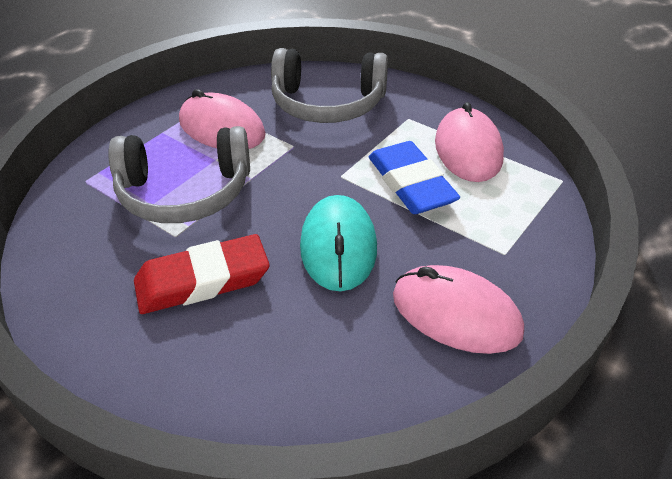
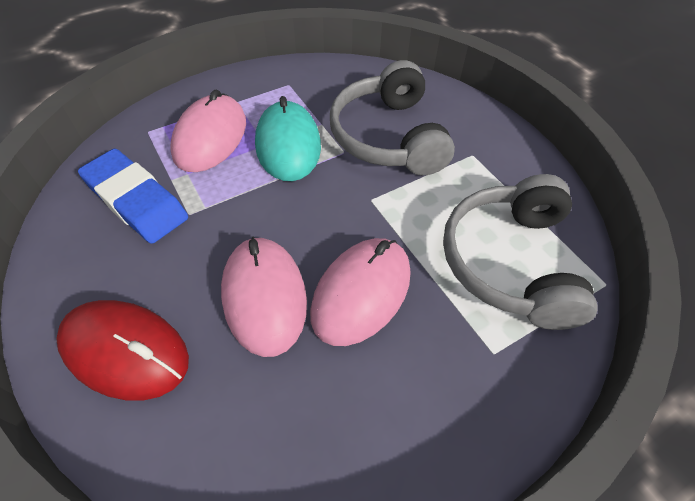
red eraser: 1 -> 0
red mouse: 0 -> 1

